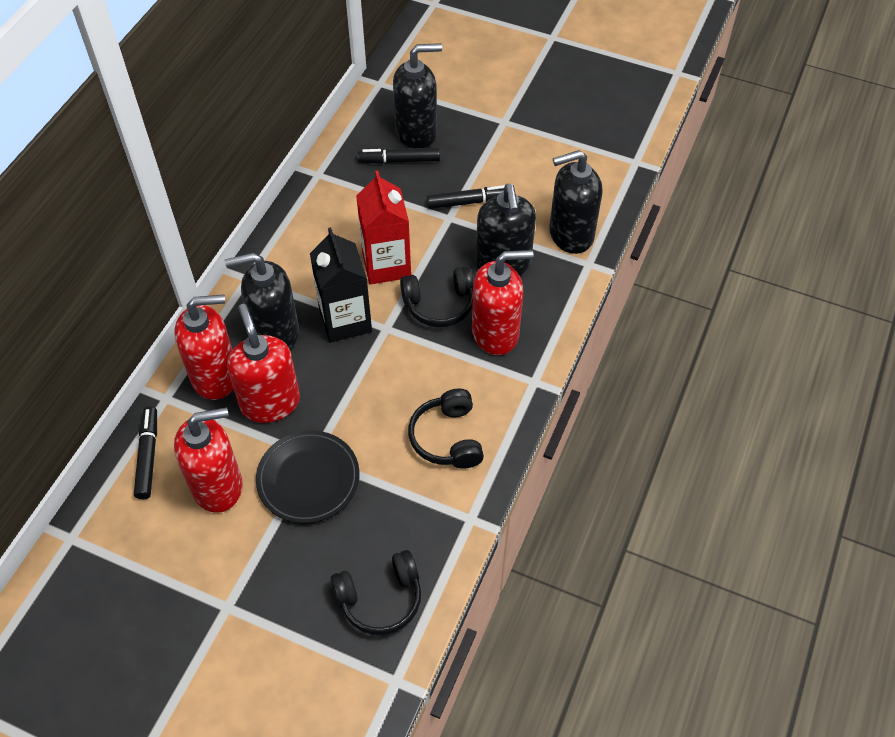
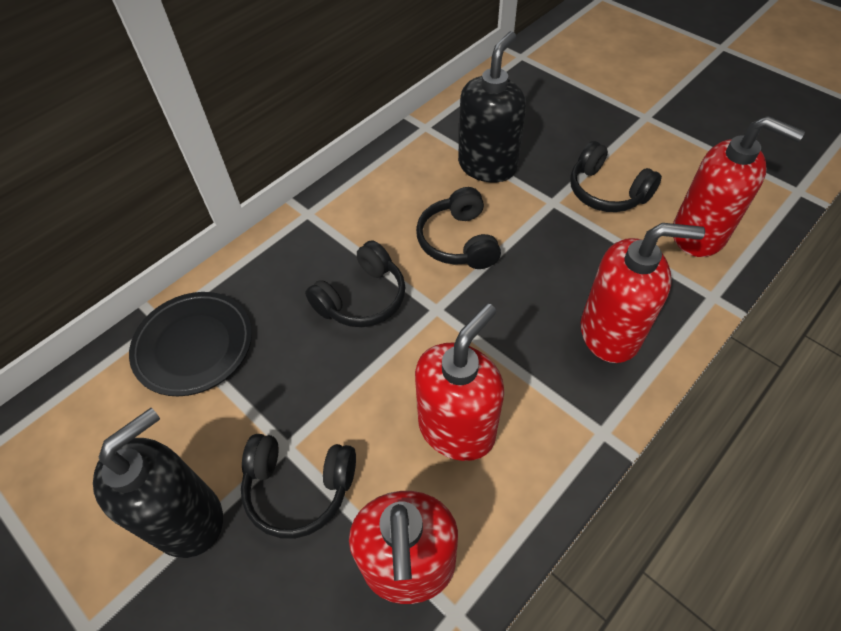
black carton: 1 -> 0
black headphones: 3 -> 4
black marker: 3 -> 0
black soap dispenser: 4 -> 2
red carton: 1 -> 0

